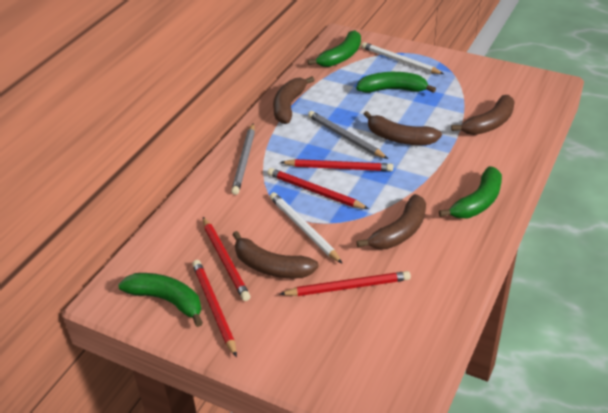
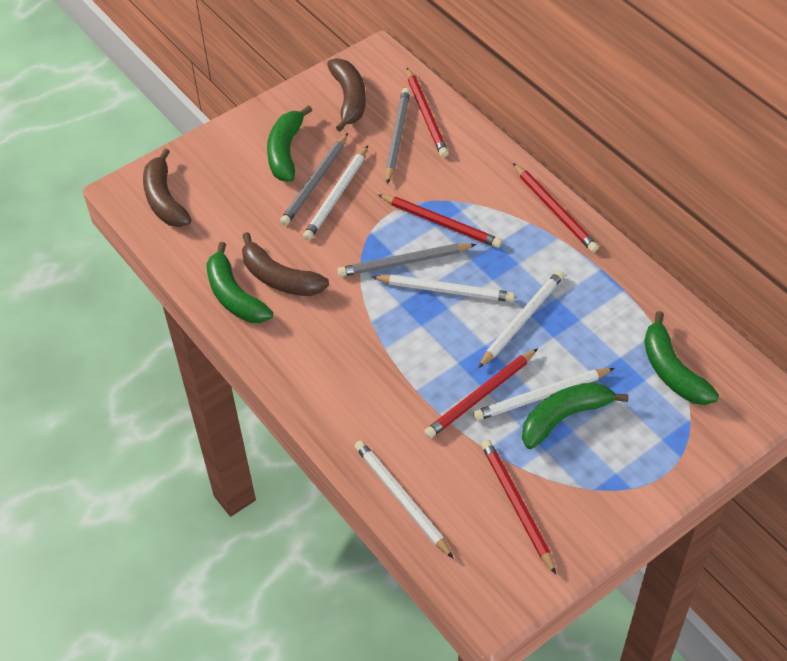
brown banana: 5 -> 3
grey pencil: 2 -> 3
white pencil: 2 -> 5

